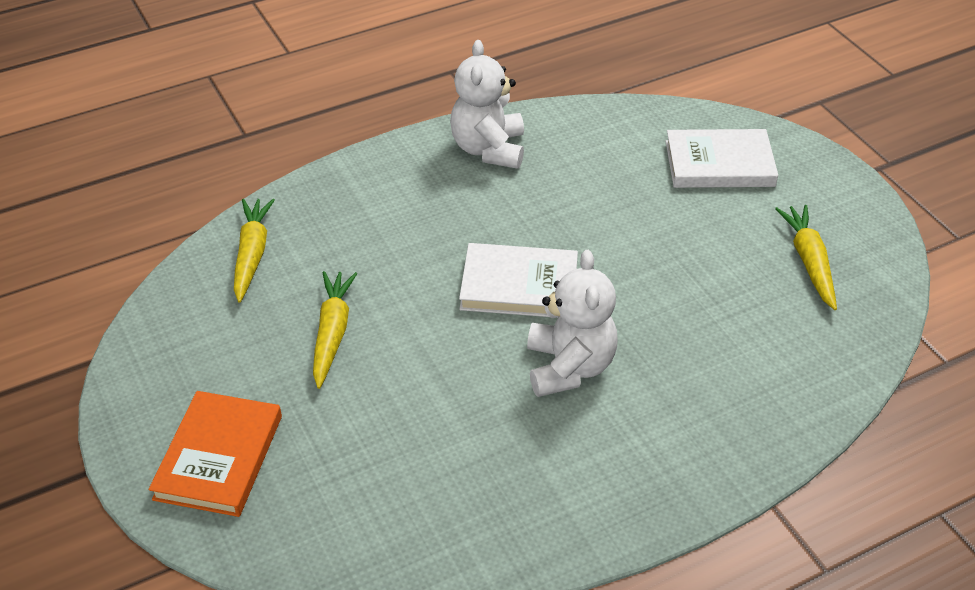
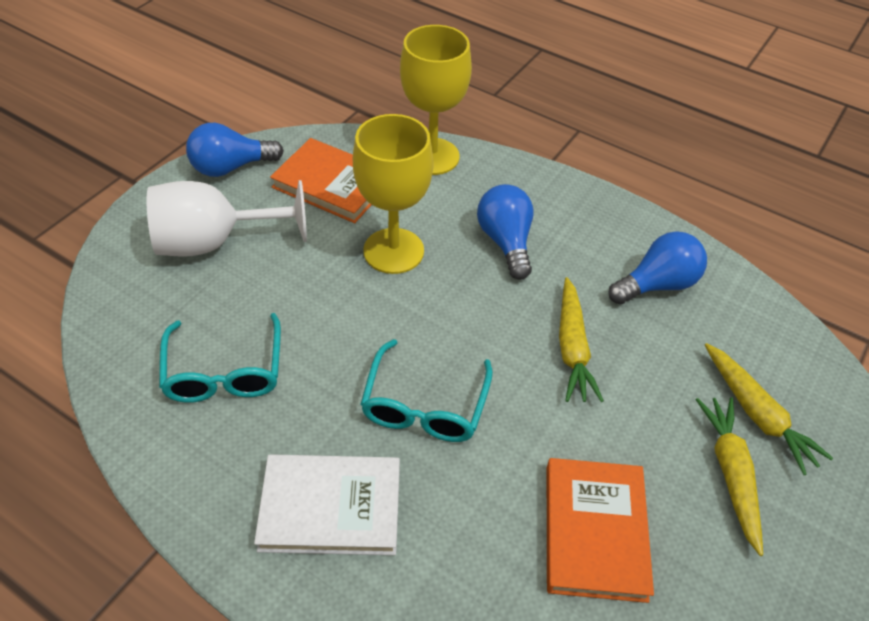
blue light bulb: 0 -> 3
orange book: 1 -> 2
turquoise glasses: 0 -> 2
white book: 2 -> 1
white goblet: 0 -> 1
white teddy bear: 2 -> 0
yellow goblet: 0 -> 2

